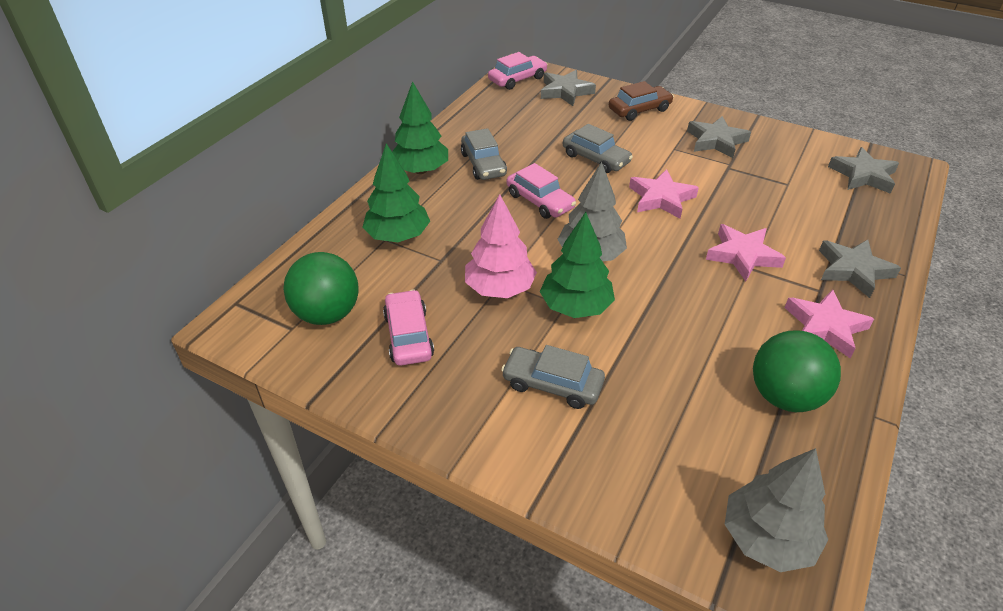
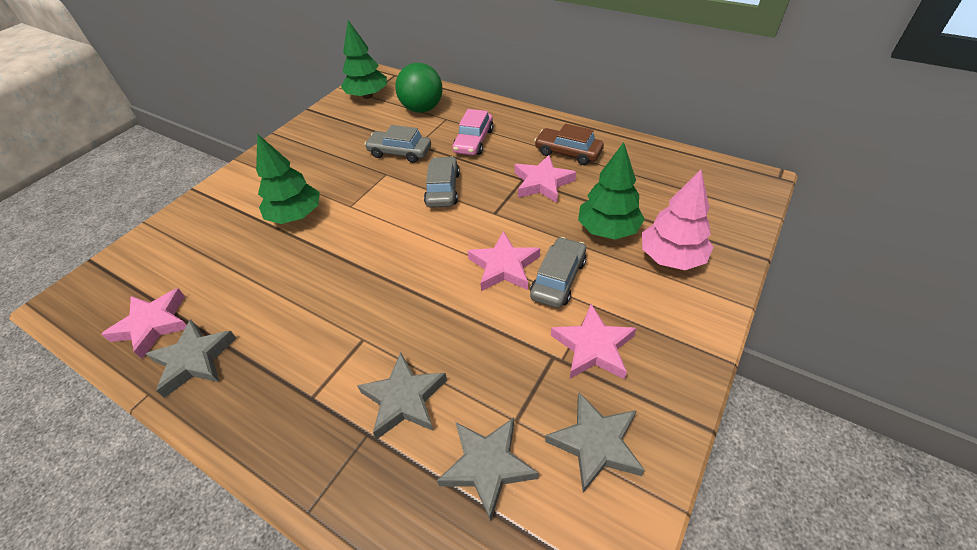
green ball: 2 -> 1
grey tree: 2 -> 0
pink car: 3 -> 1
pink star: 3 -> 4

